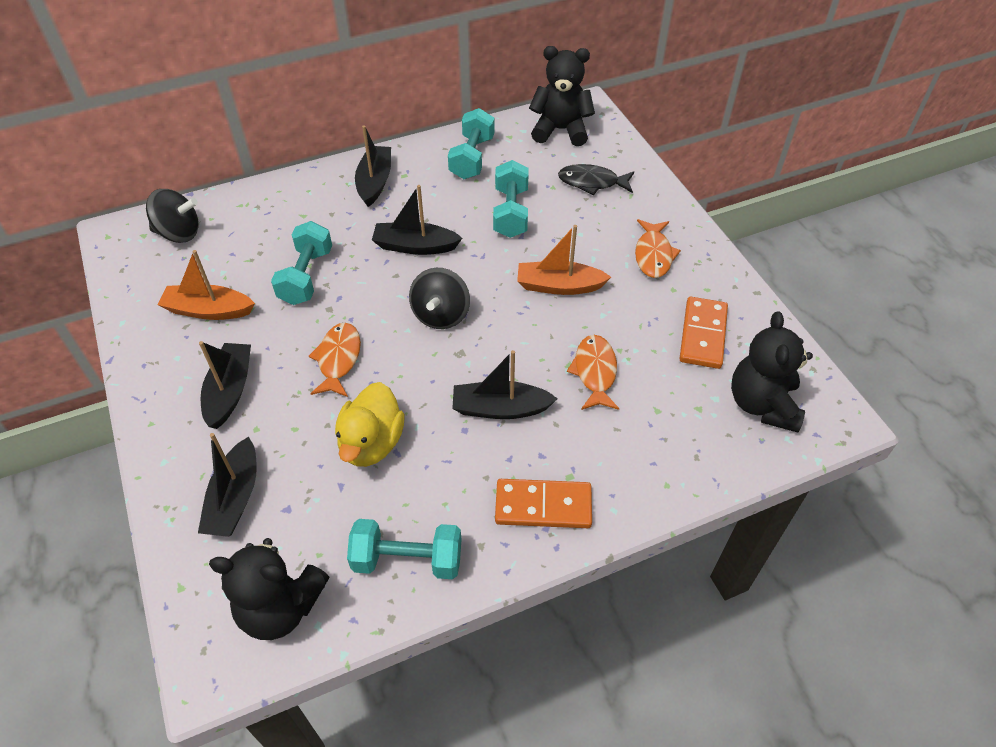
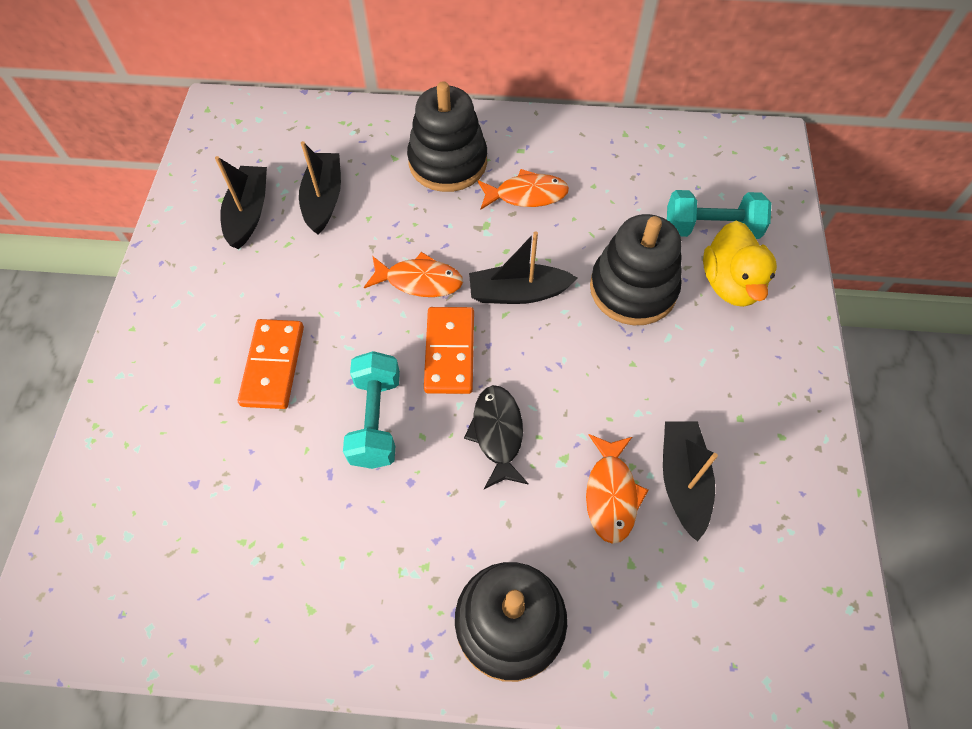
black boat: 5 -> 4
black spinning top: 2 -> 0
black stacking toy: 0 -> 3
black teddy bear: 3 -> 0
orange boat: 2 -> 0
turquoise dumbbell: 4 -> 2

